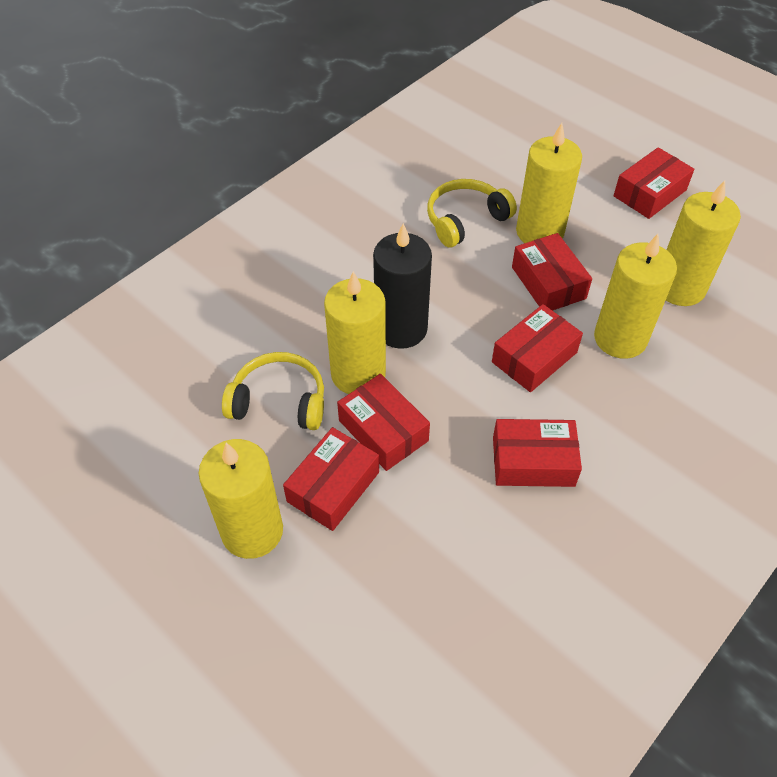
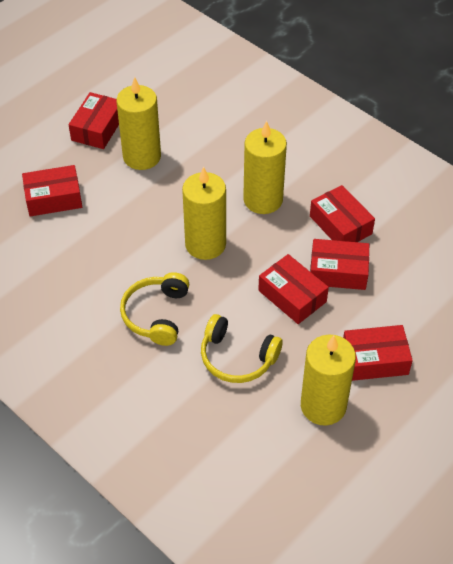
black candle: 1 -> 0
yellow candle: 5 -> 4

